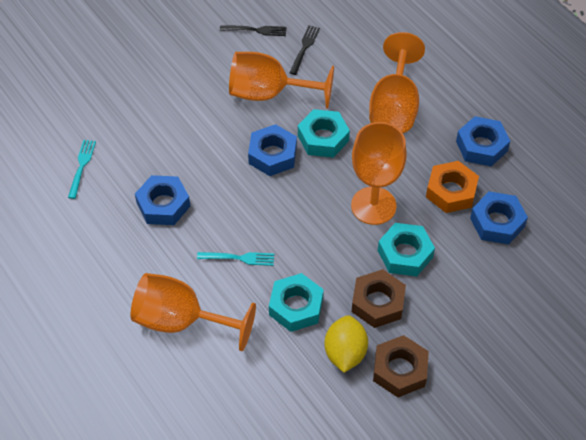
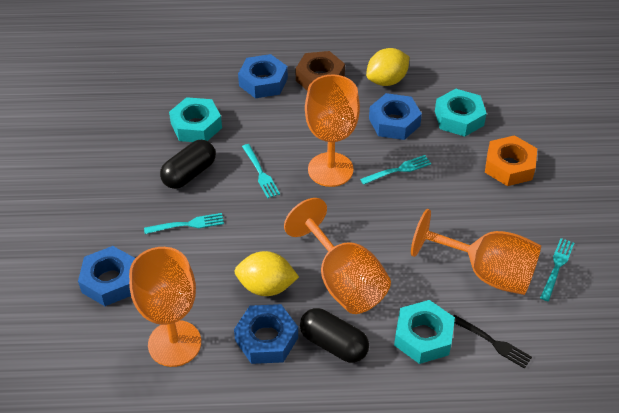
black capsule: 0 -> 2
black fork: 2 -> 1
brown nut: 2 -> 1
turquoise fork: 2 -> 4
yellow lemon: 1 -> 2

